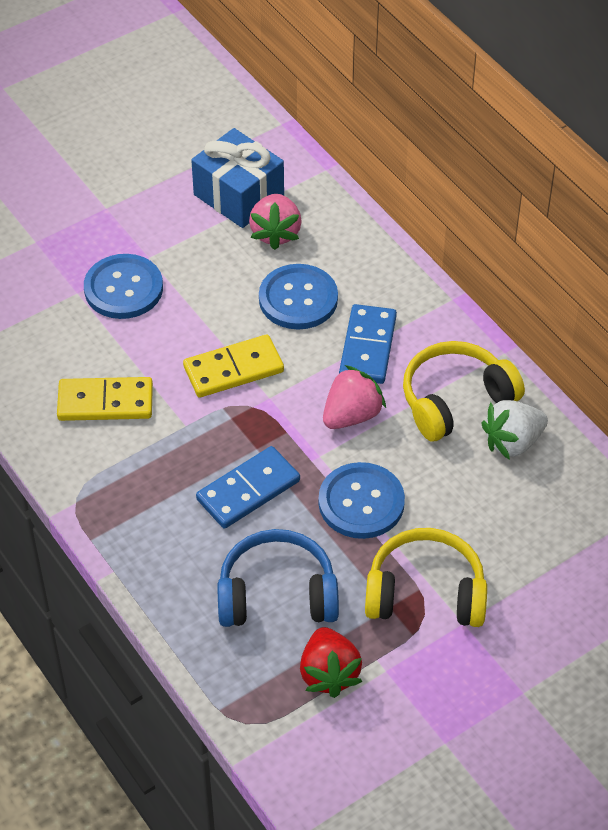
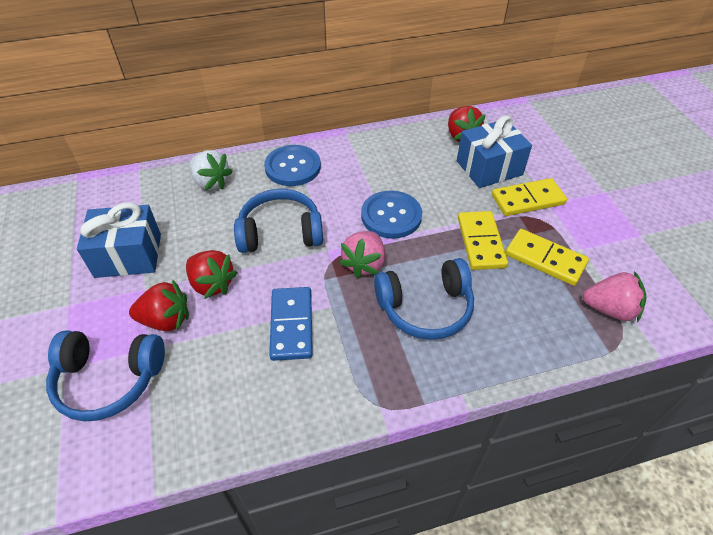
blue button: 3 -> 2
blue domino: 2 -> 1
blue gift: 1 -> 2
blue headphones: 1 -> 3
red strawberry: 1 -> 3
yellow domino: 2 -> 3
yellow headphones: 2 -> 0

